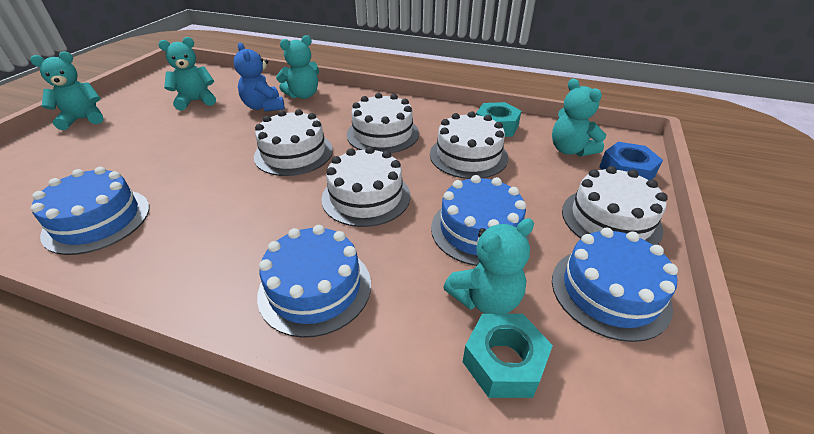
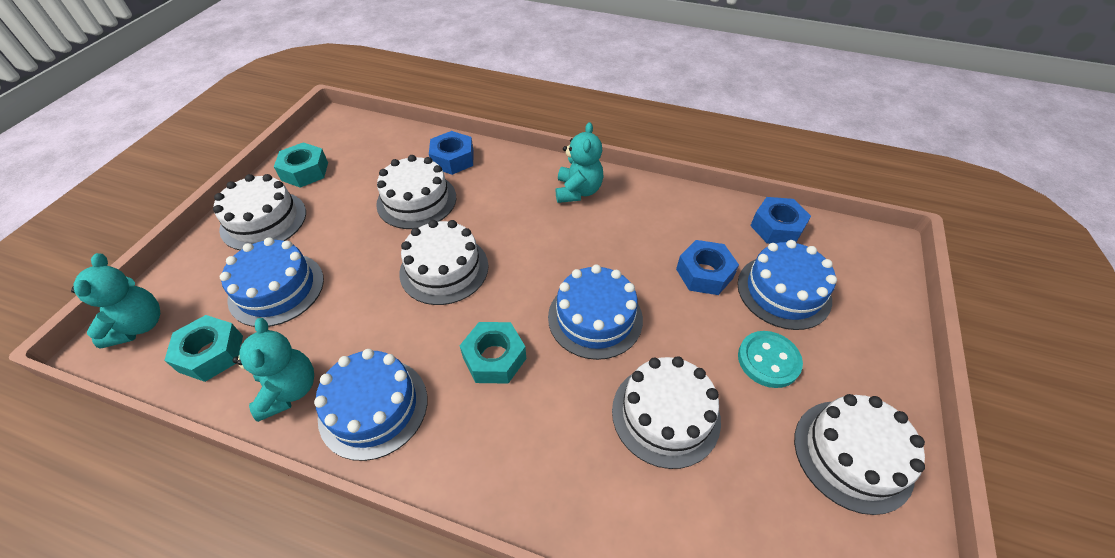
blue nut: 1 -> 3
blue teddy bear: 1 -> 0
turquoise button: 0 -> 1
turquoise nut: 2 -> 3
turquoise teddy bear: 5 -> 3

